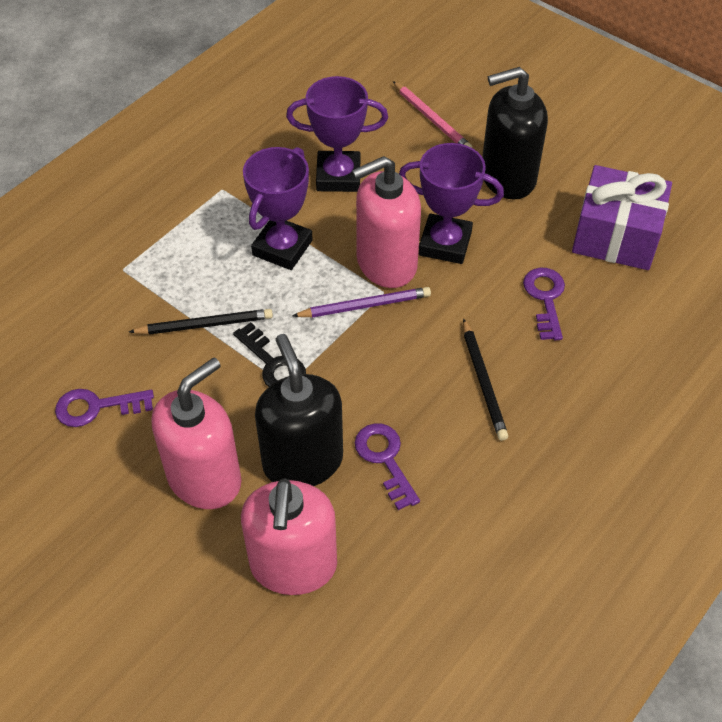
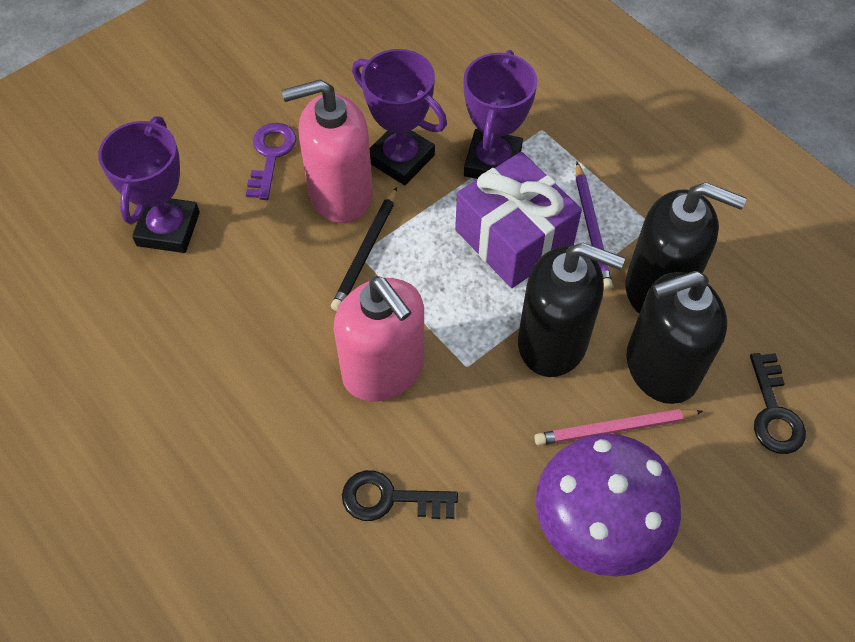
black key: 1 -> 2
black pencil: 2 -> 1
black soap dispenser: 2 -> 3
pink soap dispenser: 3 -> 2
purple key: 3 -> 1
purple mushroom: 0 -> 1

